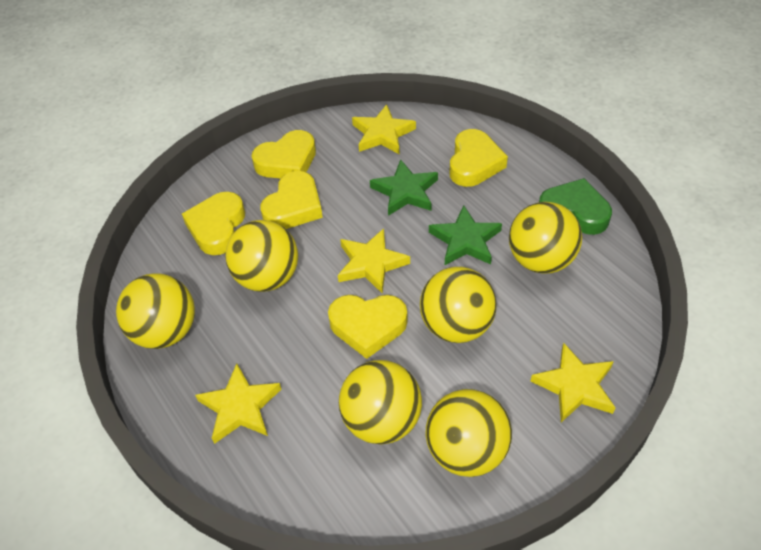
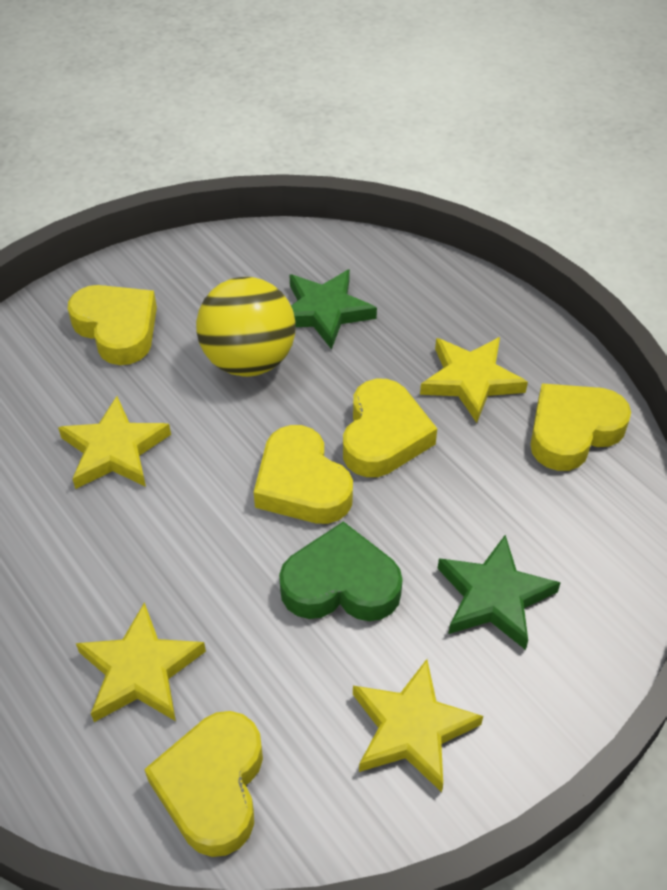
yellow ball: 6 -> 1

